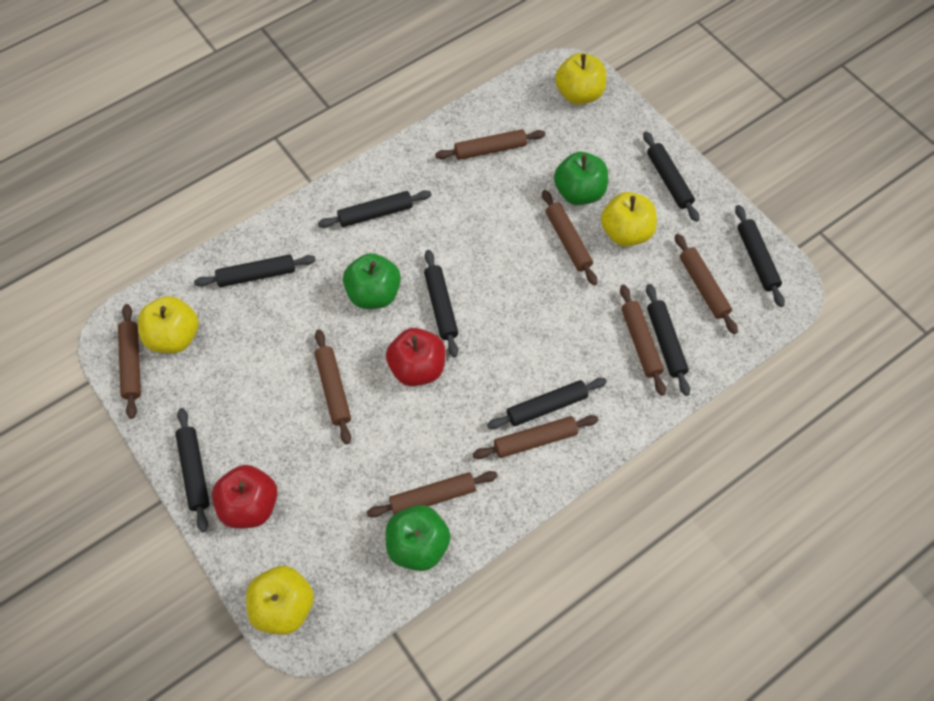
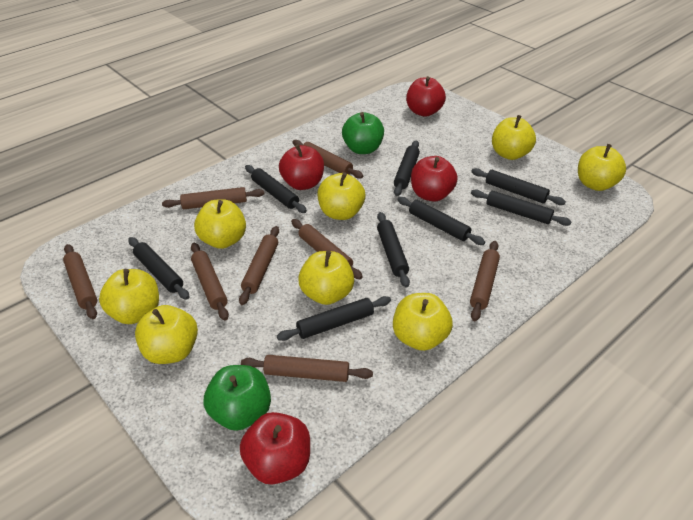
green apple: 3 -> 2
red apple: 2 -> 4
yellow apple: 4 -> 8

